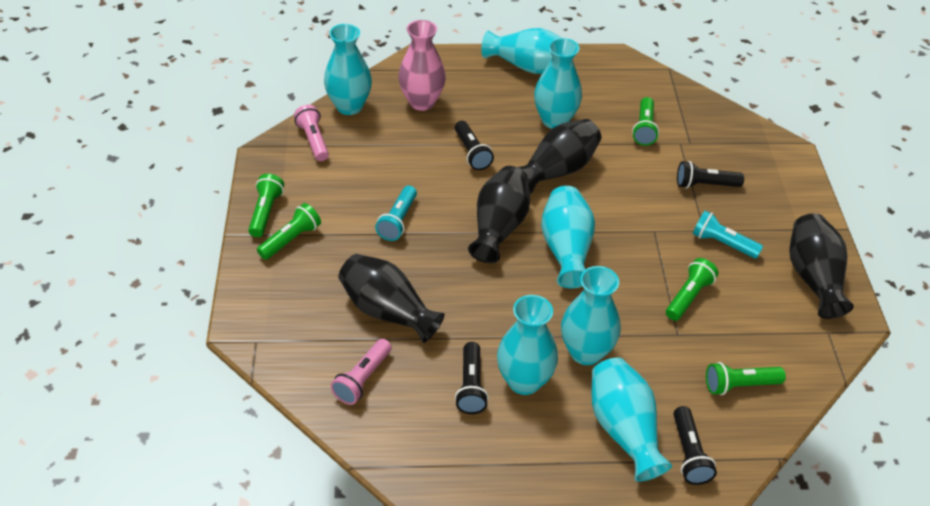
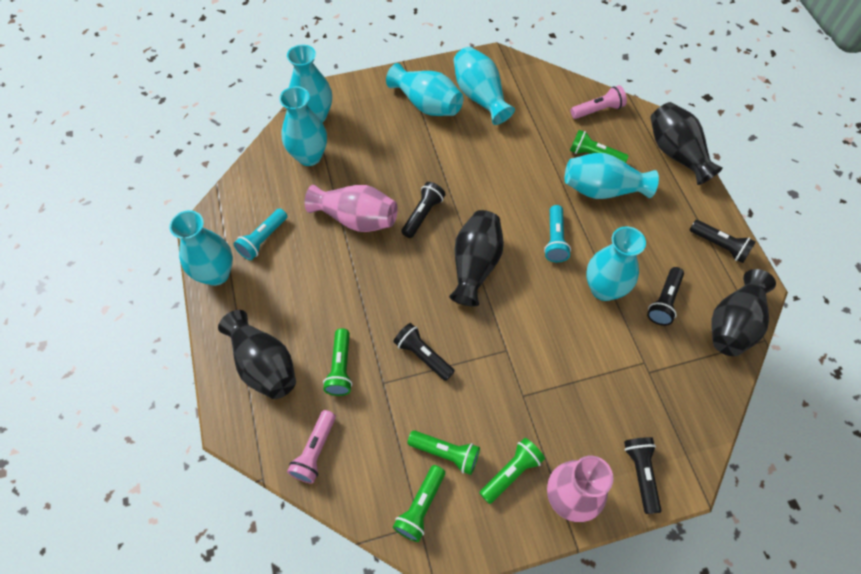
black flashlight: 4 -> 5
pink vase: 1 -> 2

